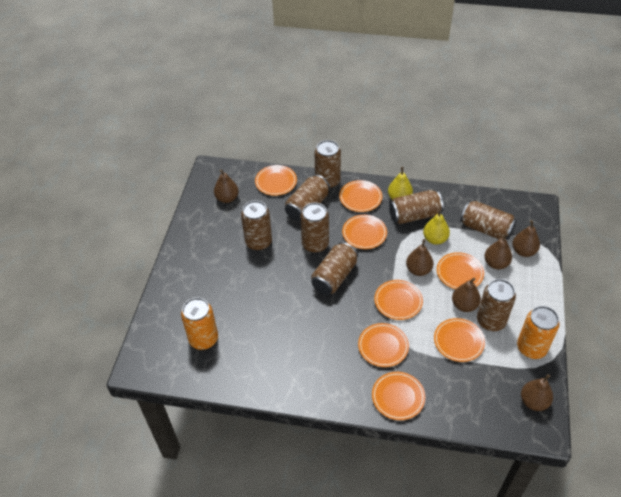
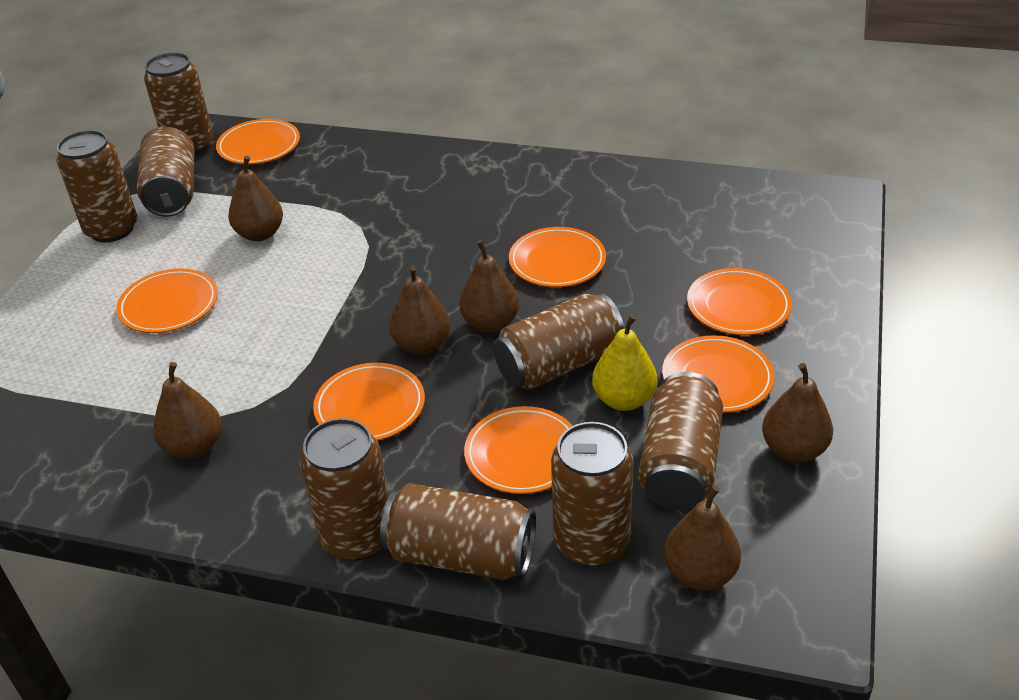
orange can: 2 -> 0
orange plate: 8 -> 7
yellow pear: 2 -> 1

